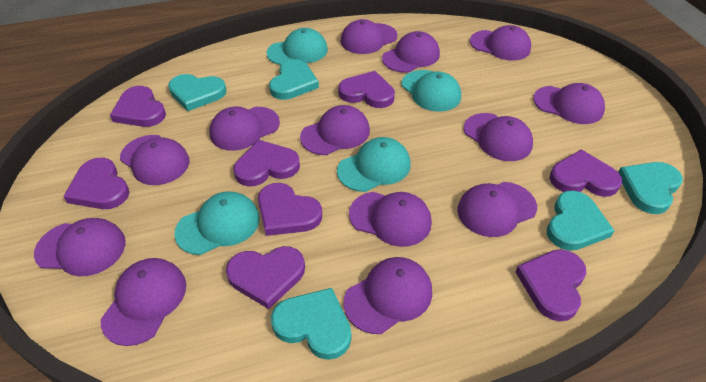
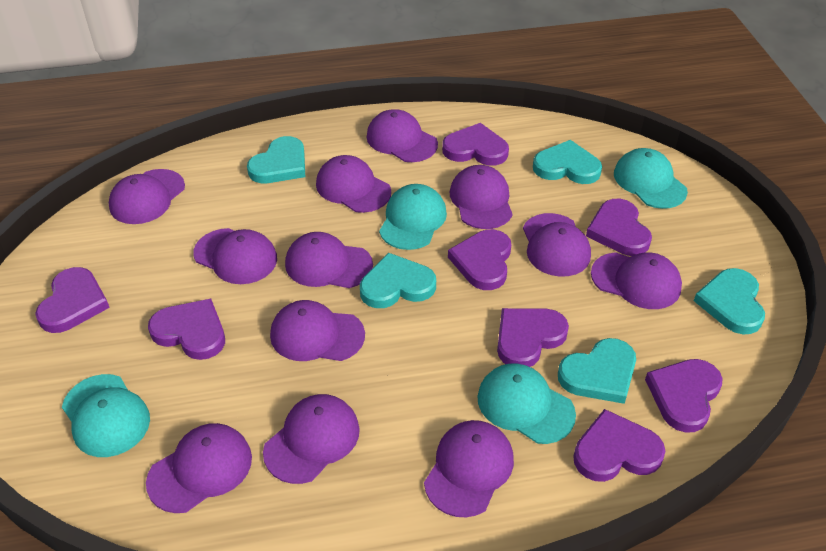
purple cap: 13 -> 12

